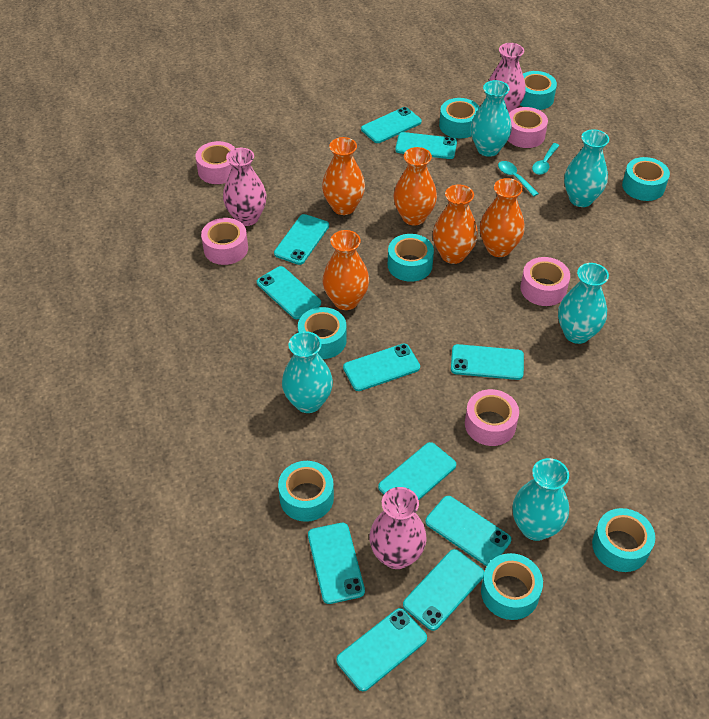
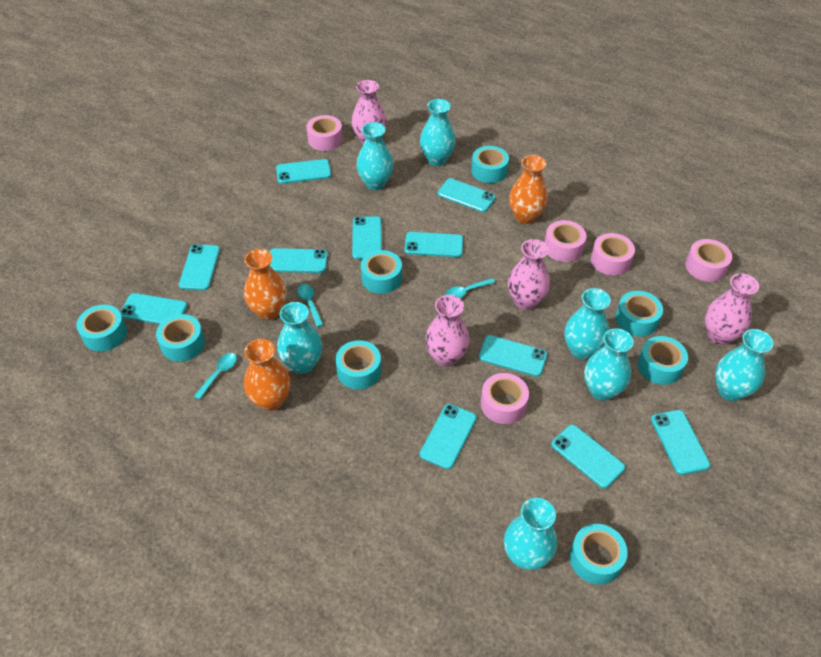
orange vase: 5 -> 3
pink vase: 3 -> 4
turquoise spoon: 2 -> 3
turquoise vase: 5 -> 7

